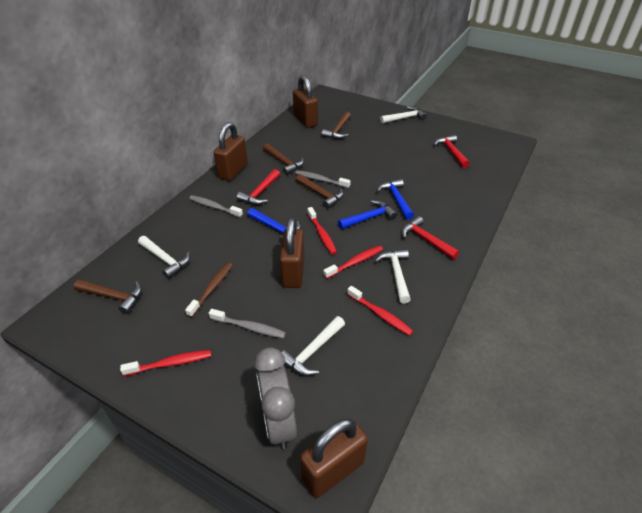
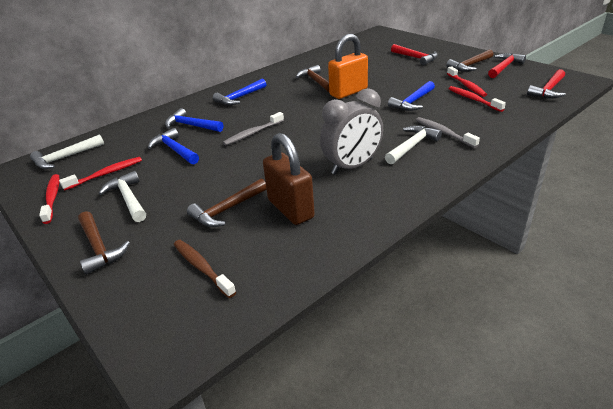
blue hammer: 3 -> 4
brown padlock: 4 -> 1
grey toothbrush: 3 -> 2
orange padlock: 0 -> 1
white hammer: 4 -> 3

